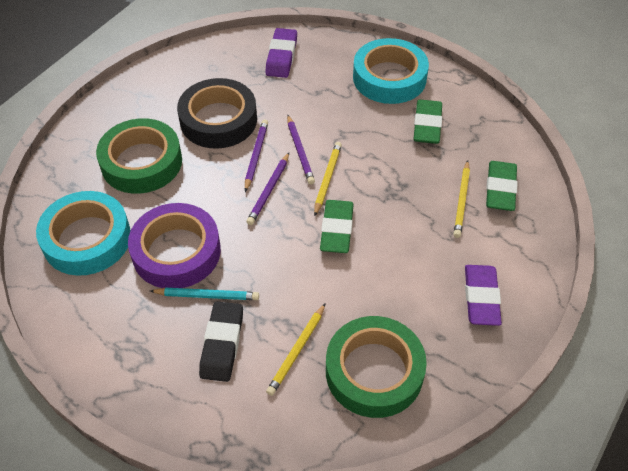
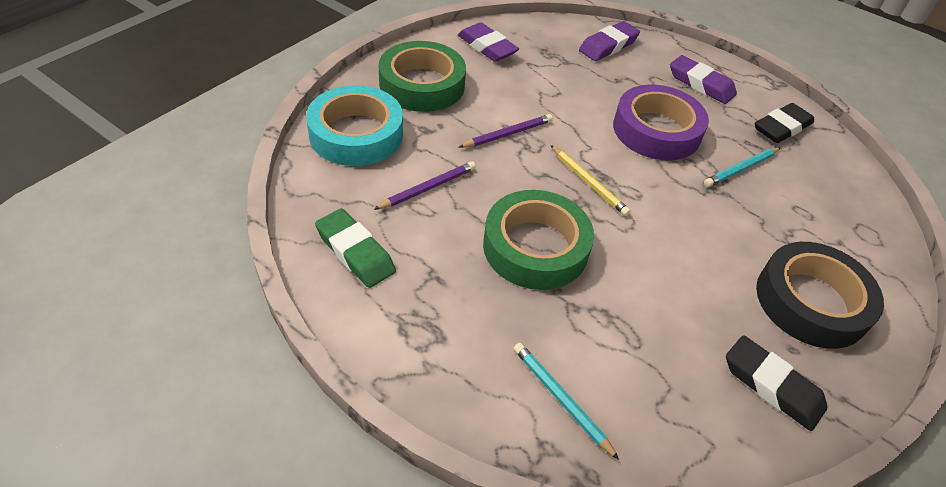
black eraser: 1 -> 2
green eraser: 3 -> 1
purple eraser: 2 -> 3
purple pencil: 3 -> 2
turquoise pencil: 1 -> 2
turquoise tape: 2 -> 1
yellow pencil: 3 -> 1

